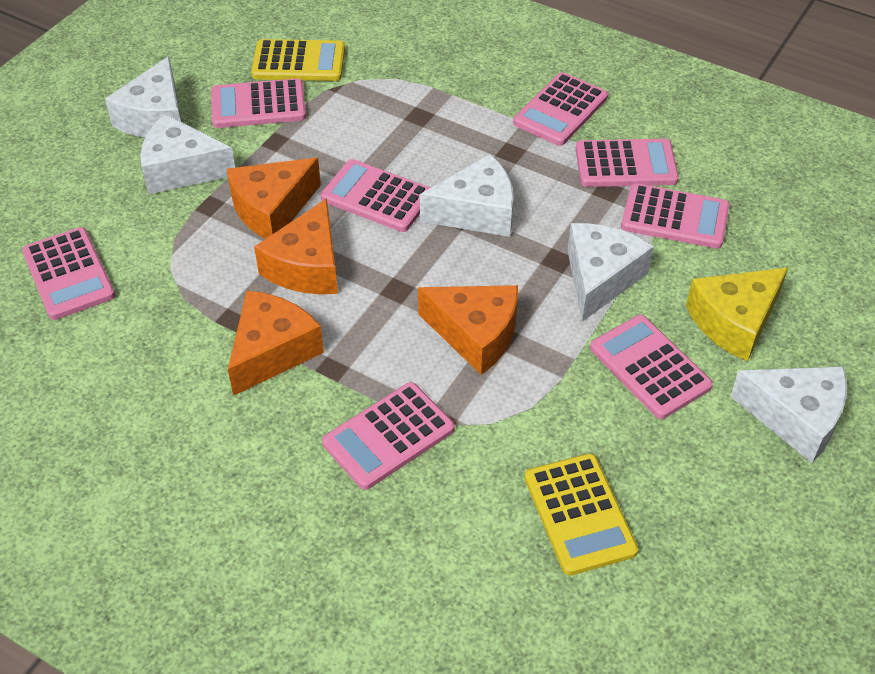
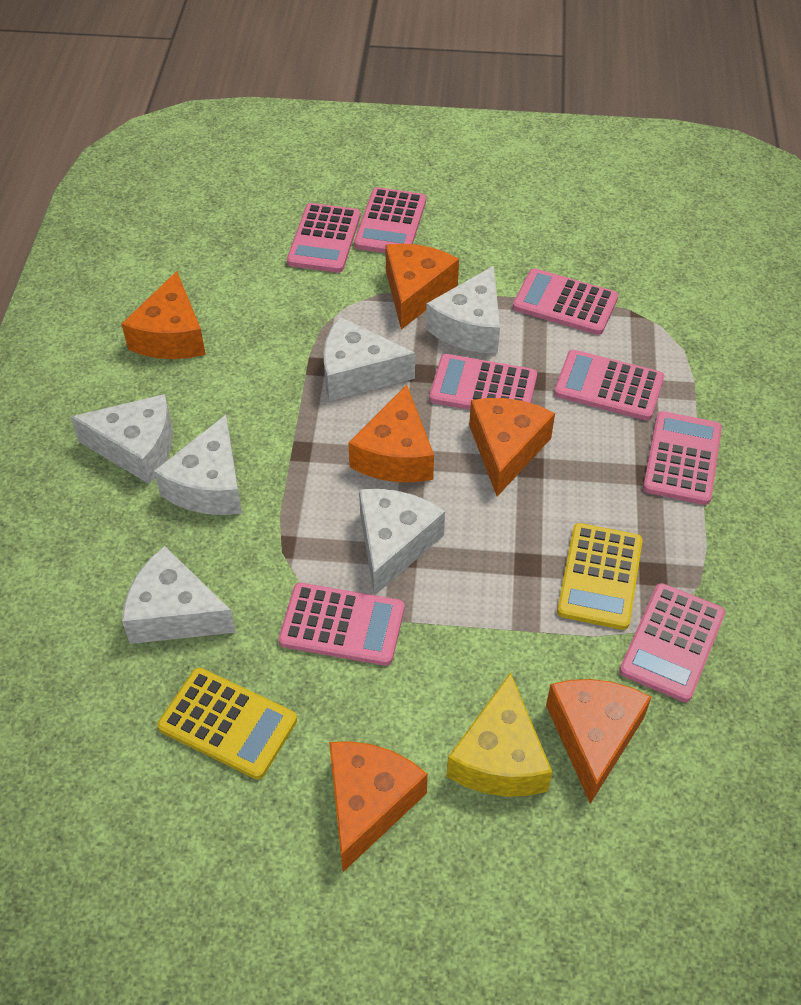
orange cheese: 4 -> 6
white cheese: 5 -> 6

